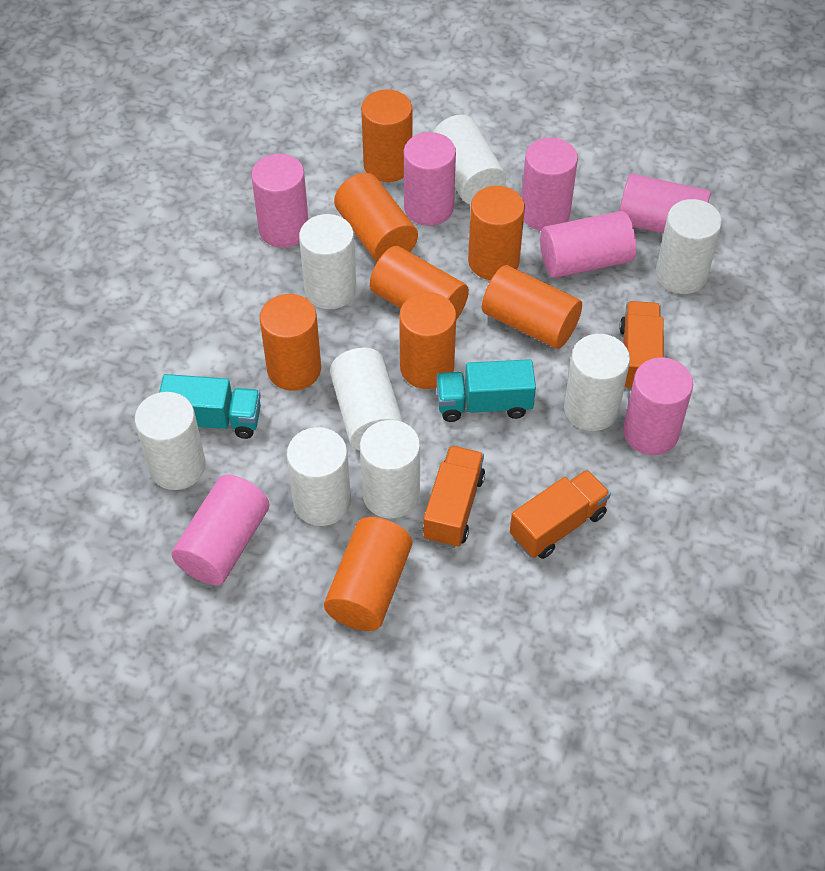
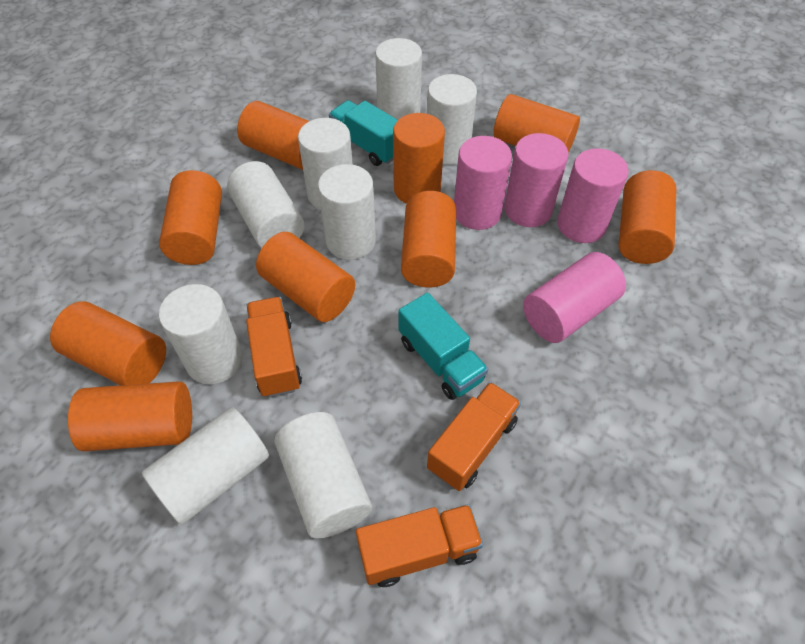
orange cylinder: 8 -> 9
pink cylinder: 7 -> 4

